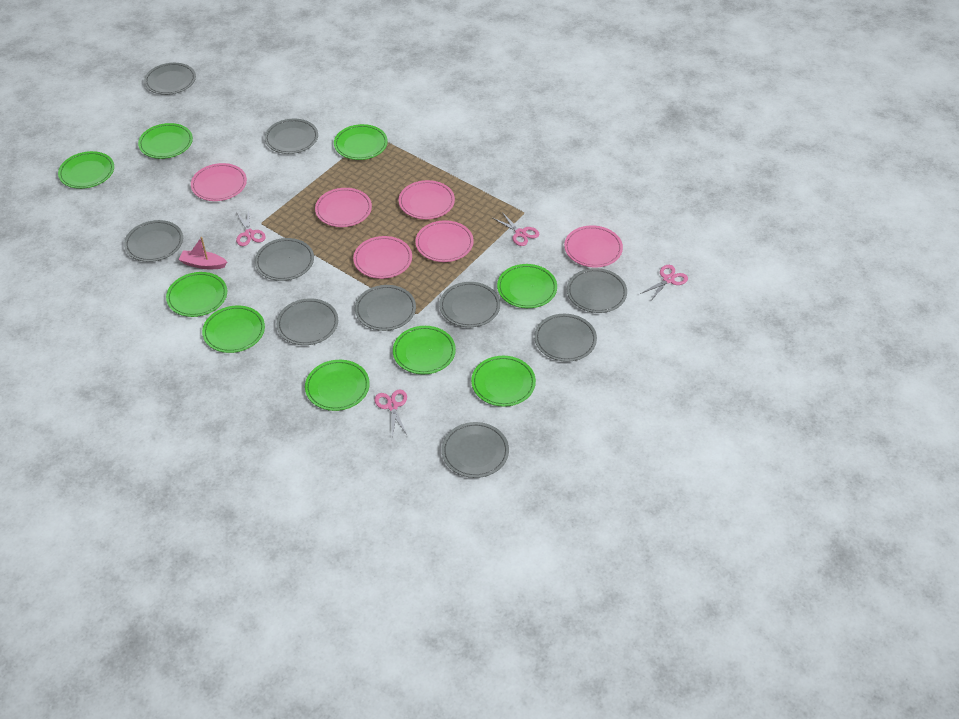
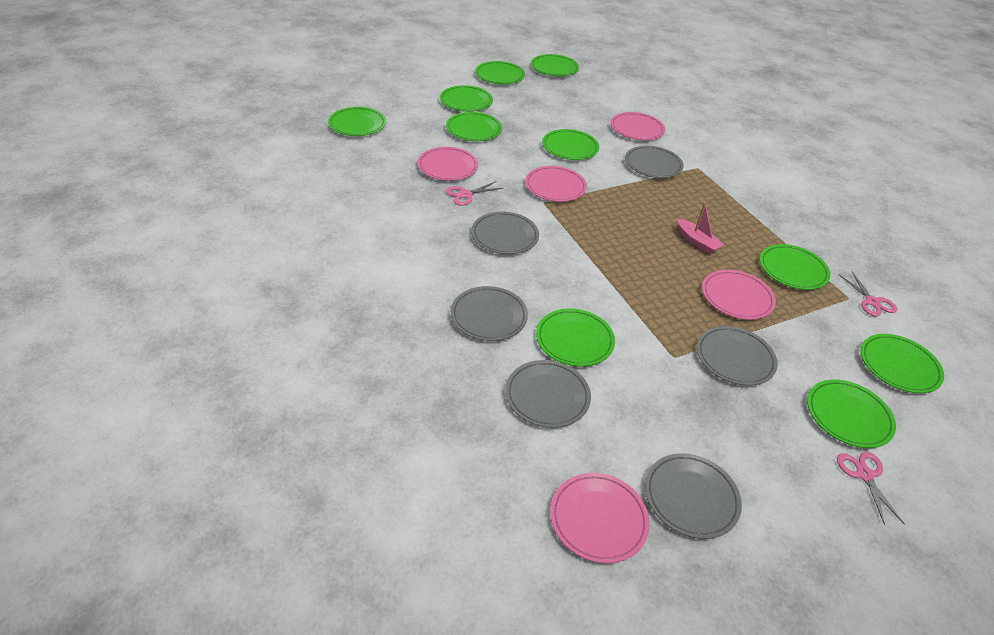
green plate: 9 -> 10
grey plate: 10 -> 6
pink plate: 6 -> 5
pink scissors: 4 -> 3

